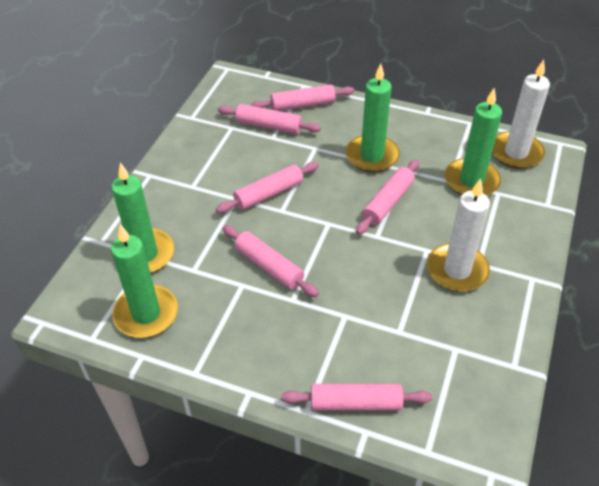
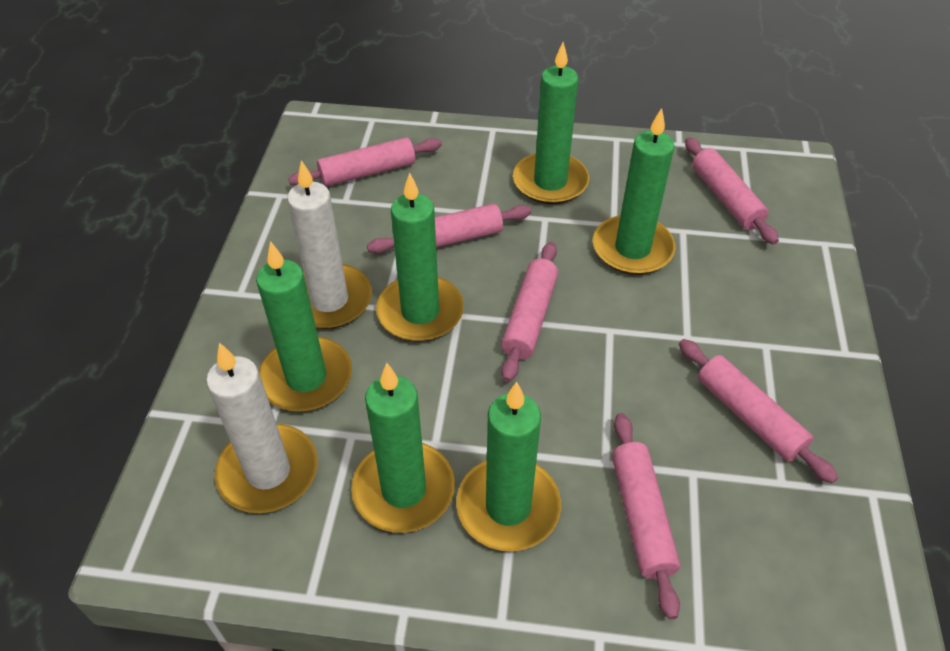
green candle: 4 -> 6

